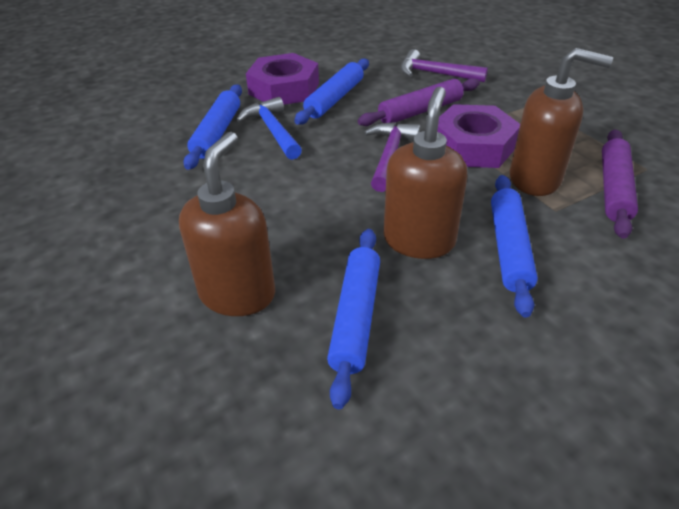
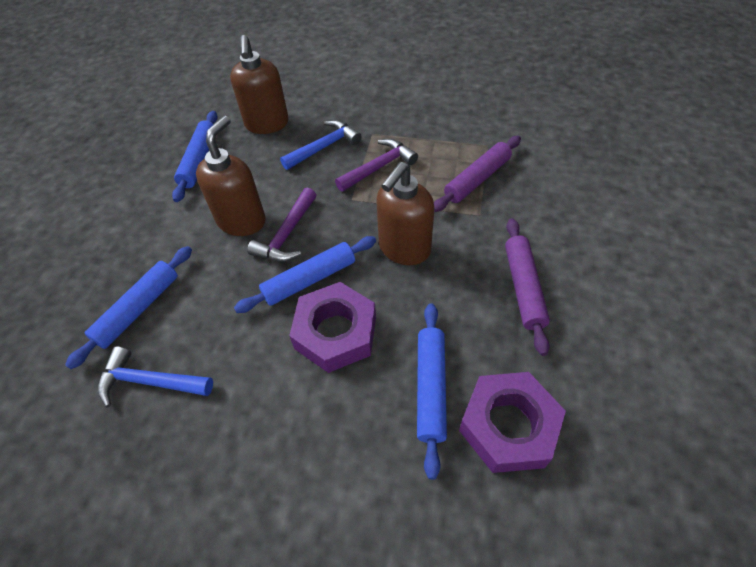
blue hammer: 1 -> 2

